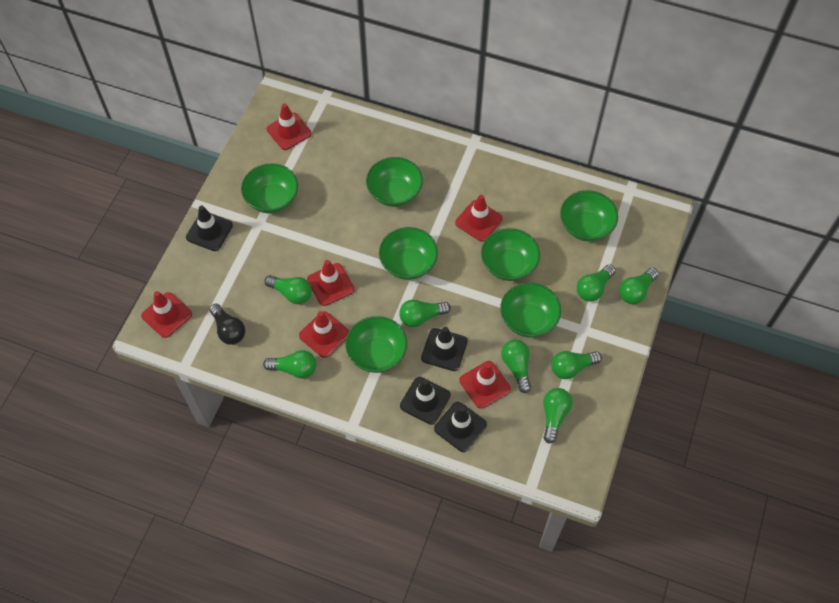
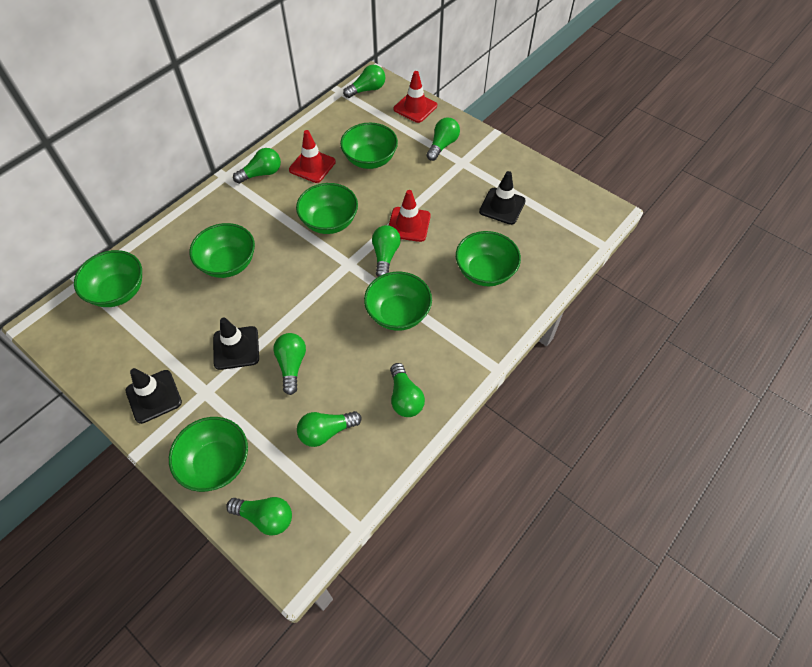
black light bulb: 1 -> 0
black traffic cone: 4 -> 3
red traffic cone: 6 -> 3

